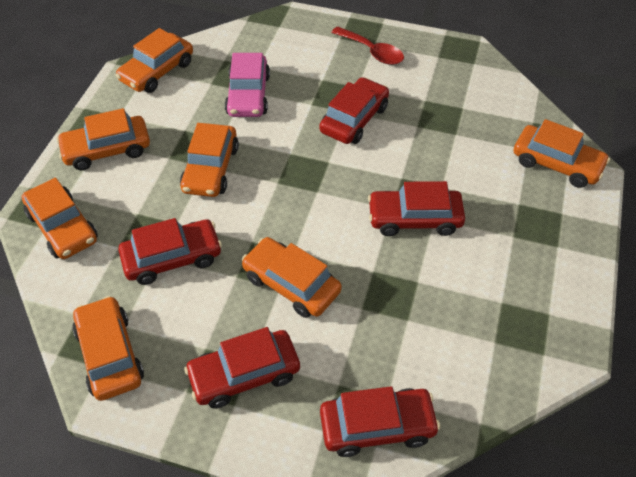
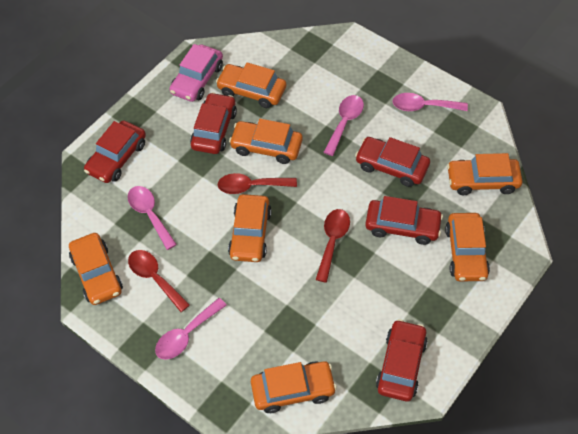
pink spoon: 0 -> 4
red spoon: 1 -> 3

